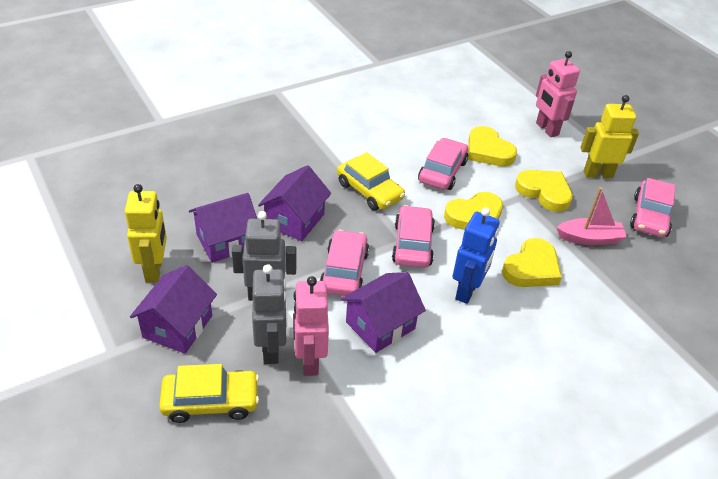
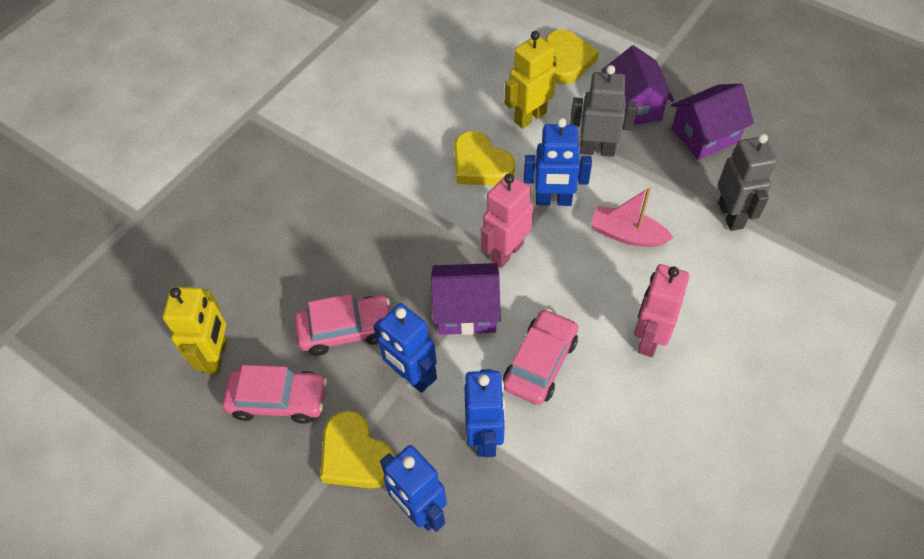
blue robot: 1 -> 4
pink car: 4 -> 3
purple house: 4 -> 3
yellow car: 2 -> 0
yellow heart: 4 -> 3

